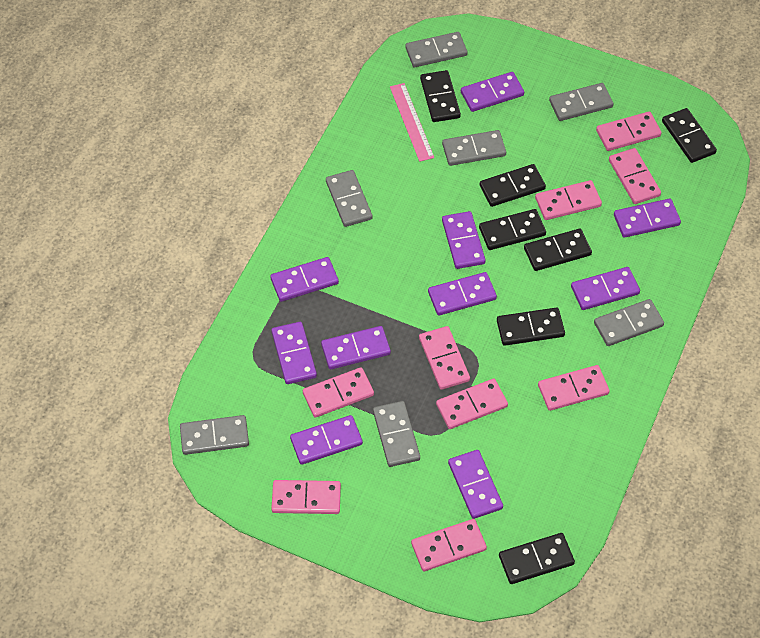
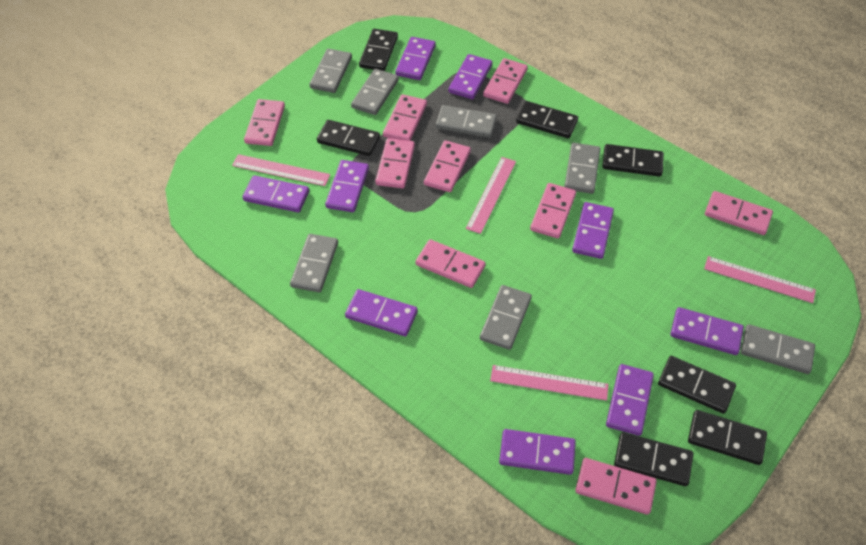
pink ruler: 1 -> 4
purple domino: 10 -> 9

